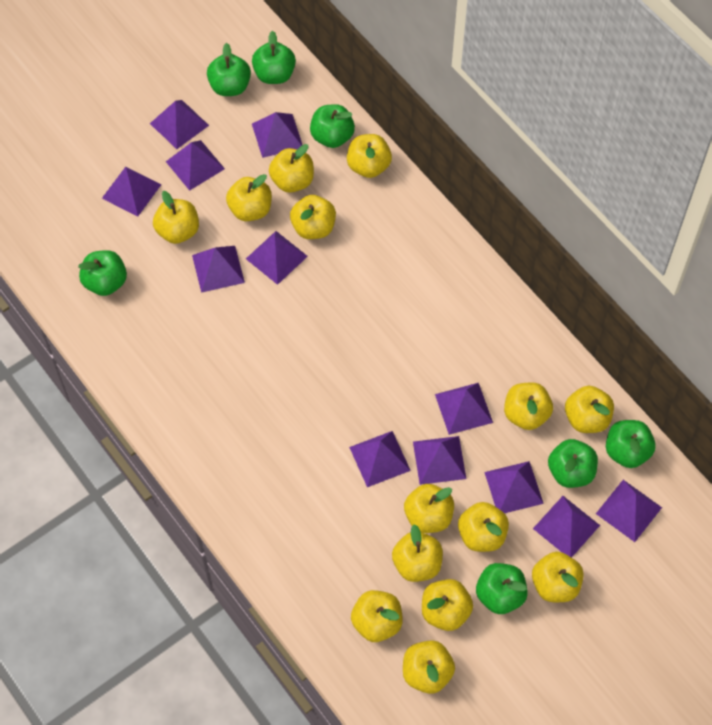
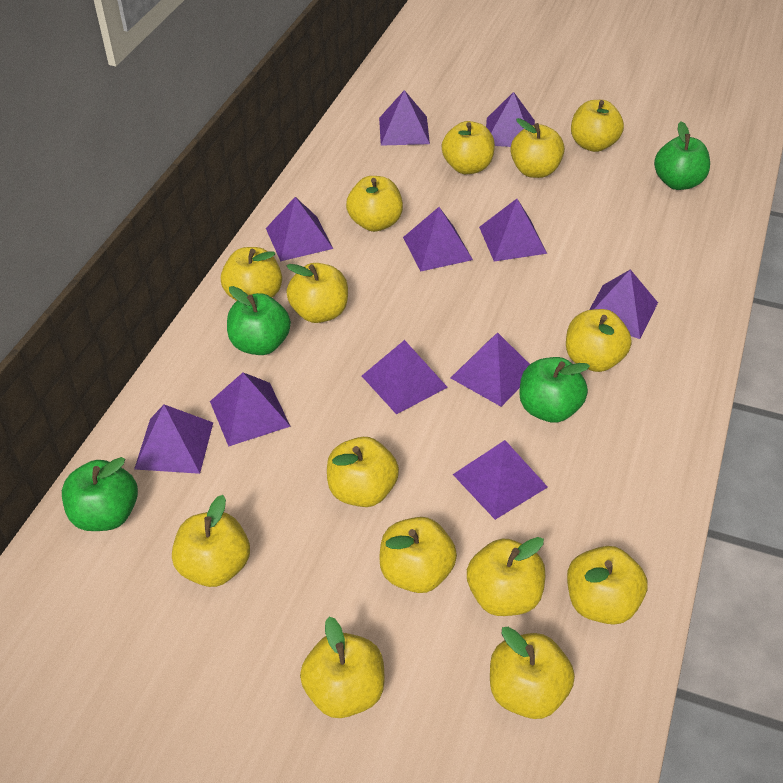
green apple: 7 -> 4
purple pyramid: 12 -> 11

